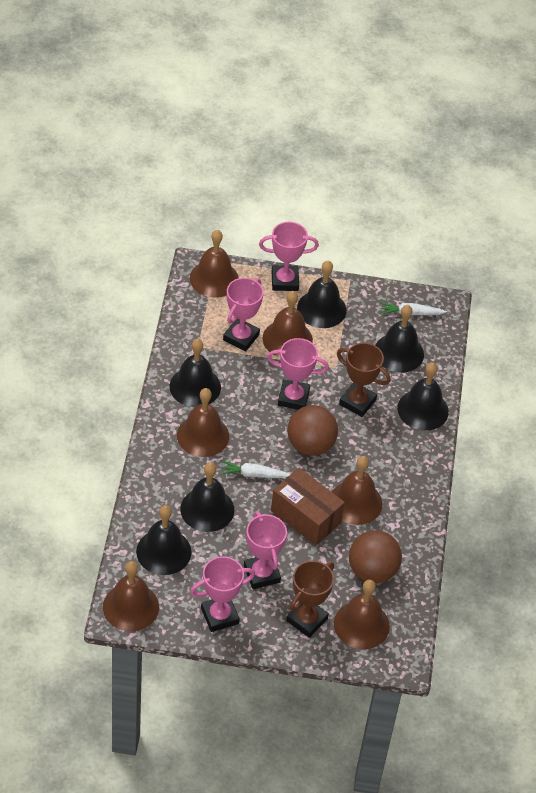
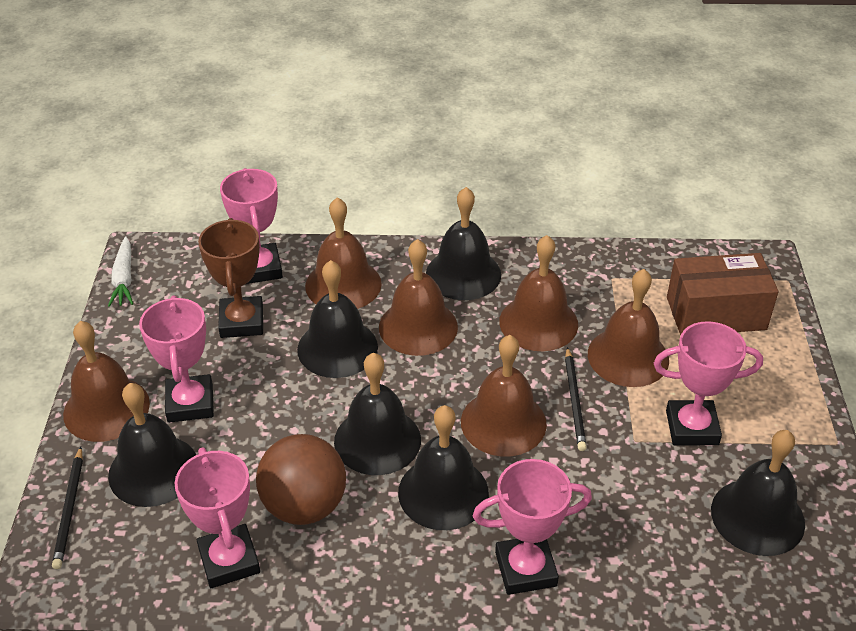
black pencil: 0 -> 2
brown ball: 2 -> 1
brown trophy: 2 -> 1
white carrot: 2 -> 1

